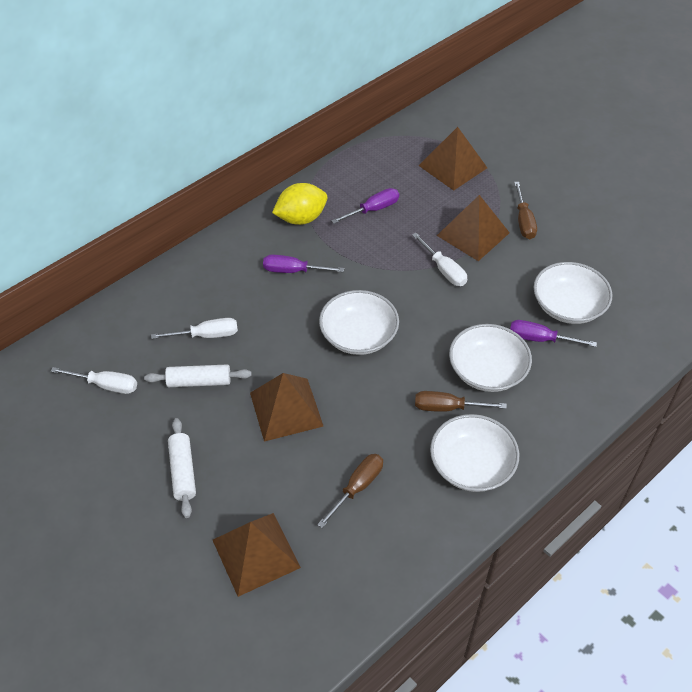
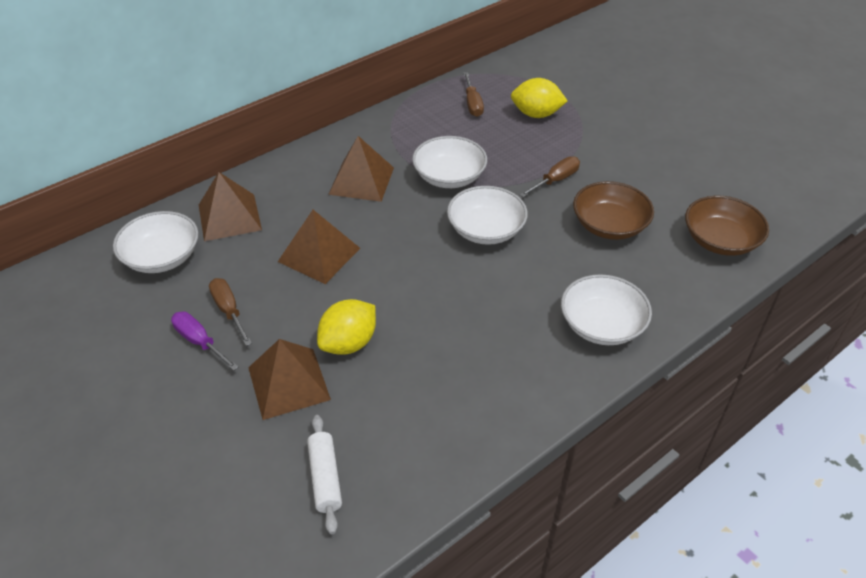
brown bowl: 0 -> 2
purple screwdriver: 3 -> 1
white rolling pin: 2 -> 1
white screwdriver: 3 -> 0
yellow lemon: 1 -> 2

